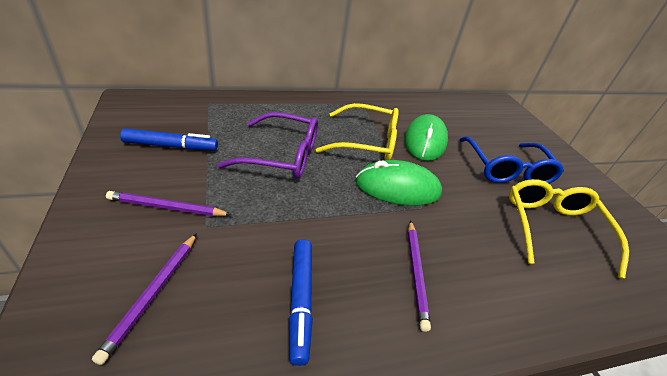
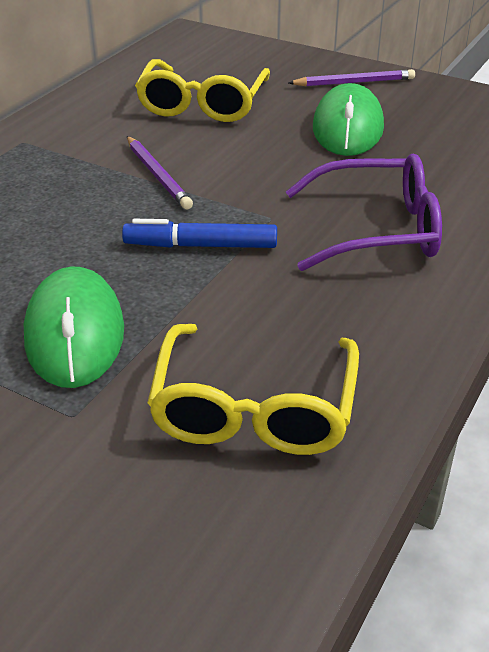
blue glasses: 1 -> 0
blue marker: 2 -> 1
purple pencil: 3 -> 2

